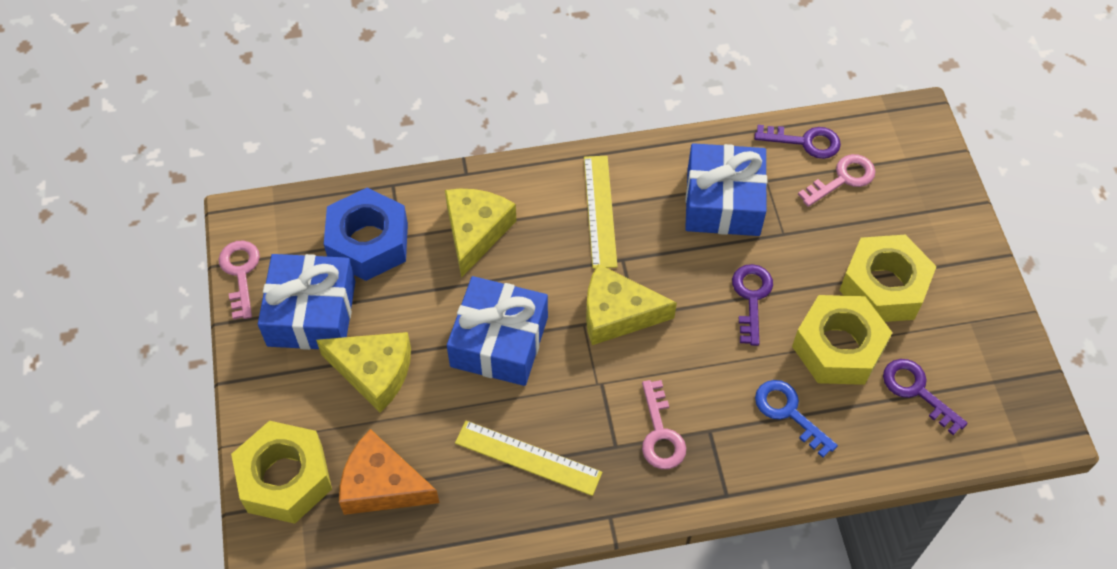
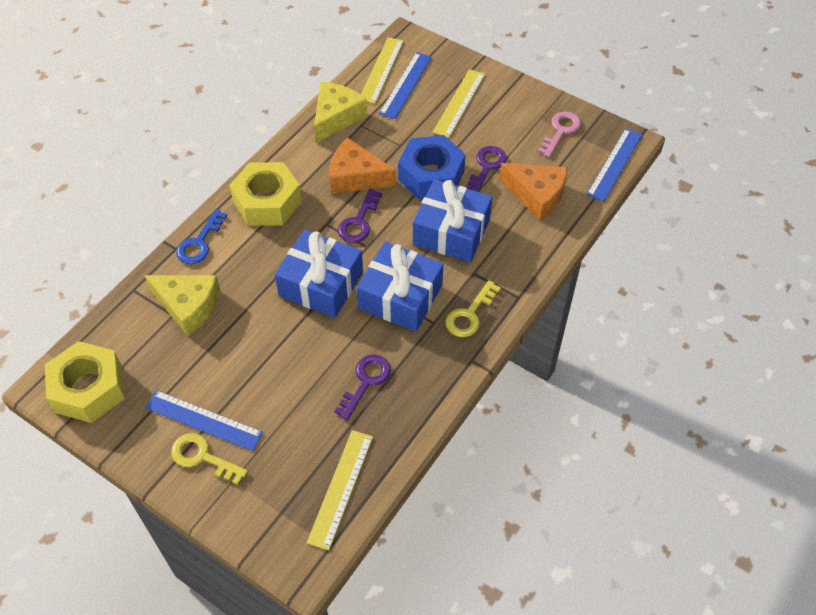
blue ruler: 0 -> 3
orange cheese: 1 -> 2
pink key: 3 -> 1
yellow cheese: 3 -> 2
yellow key: 0 -> 2
yellow nut: 3 -> 2
yellow ruler: 2 -> 3

